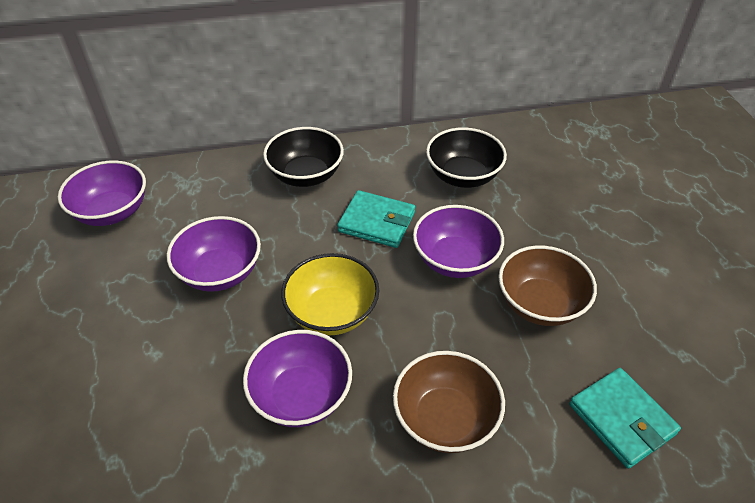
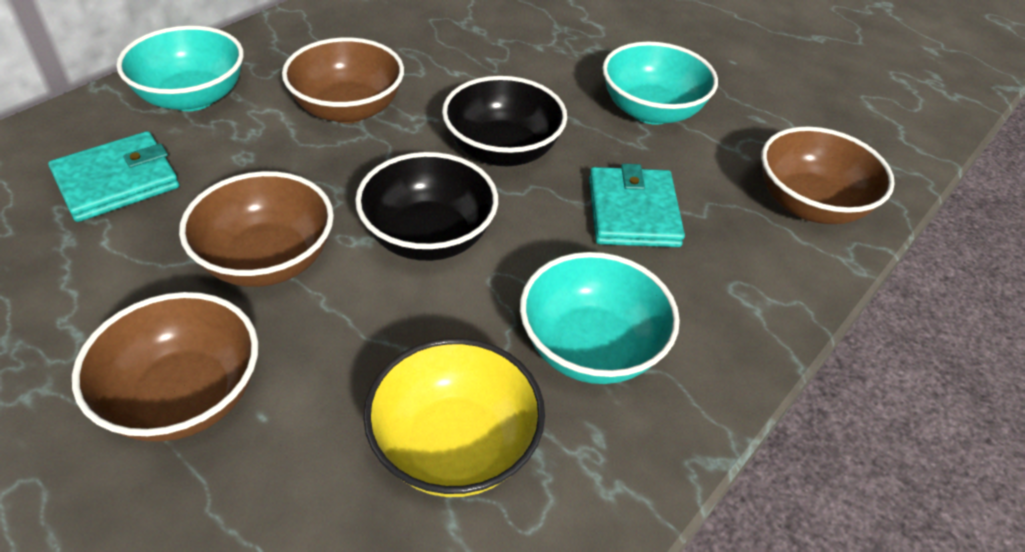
brown bowl: 2 -> 4
purple bowl: 4 -> 0
turquoise bowl: 0 -> 3

